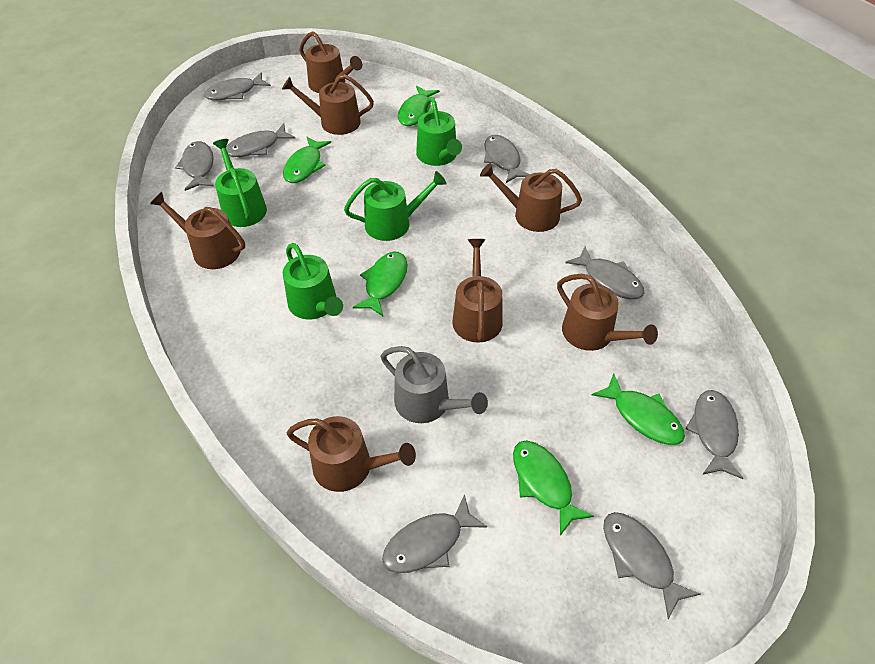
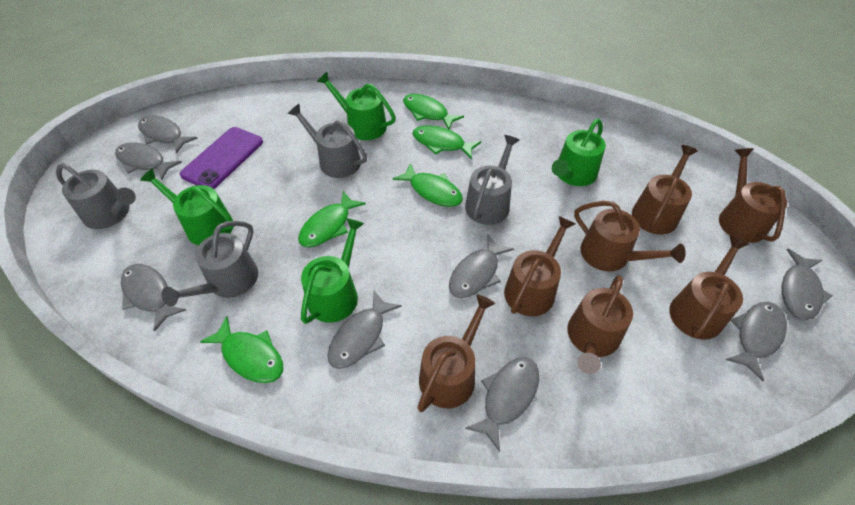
grey watering can: 1 -> 4
purple phone: 0 -> 1

